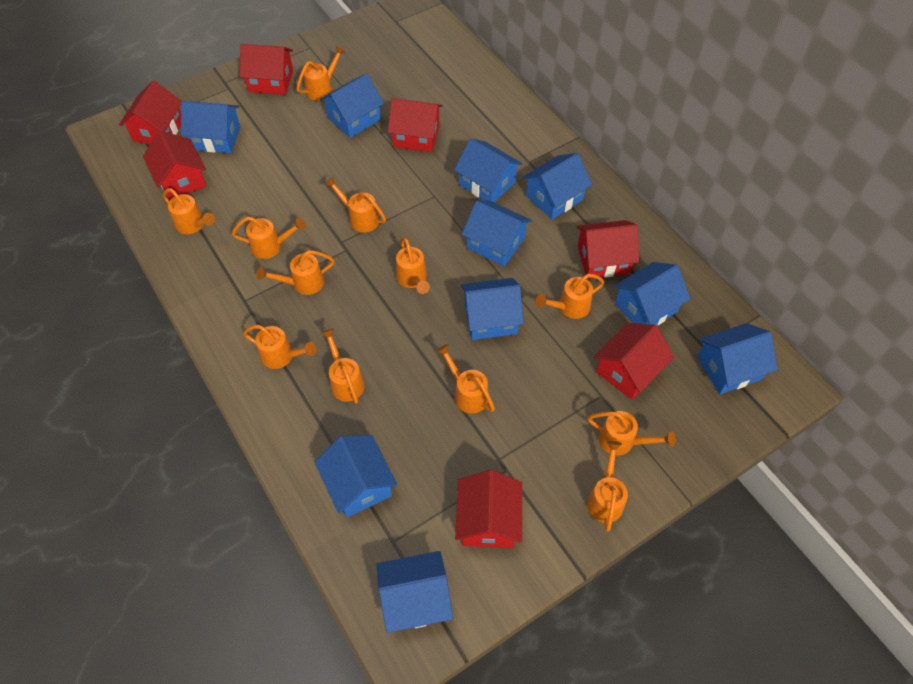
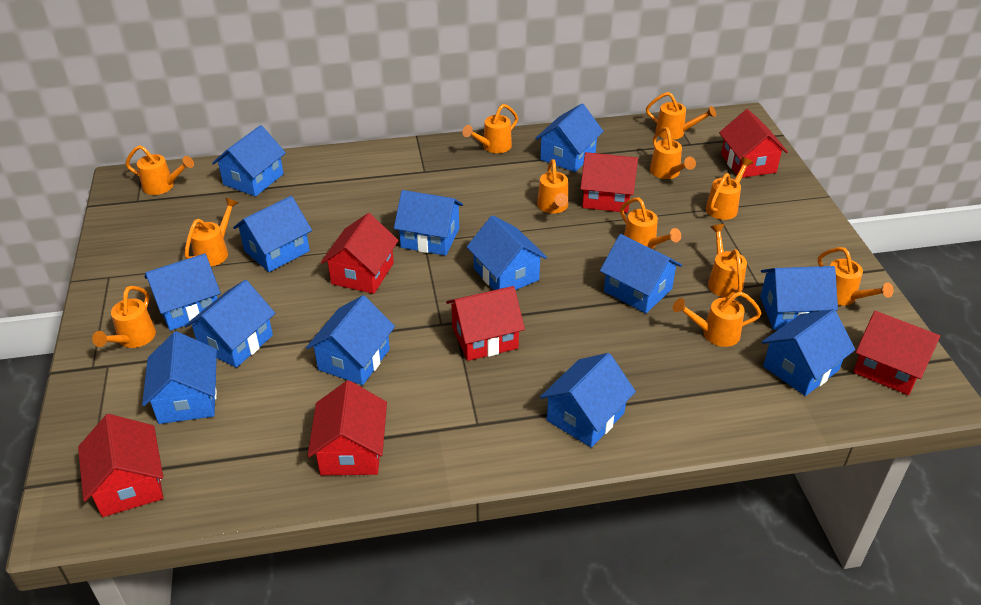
blue house: 10 -> 13

